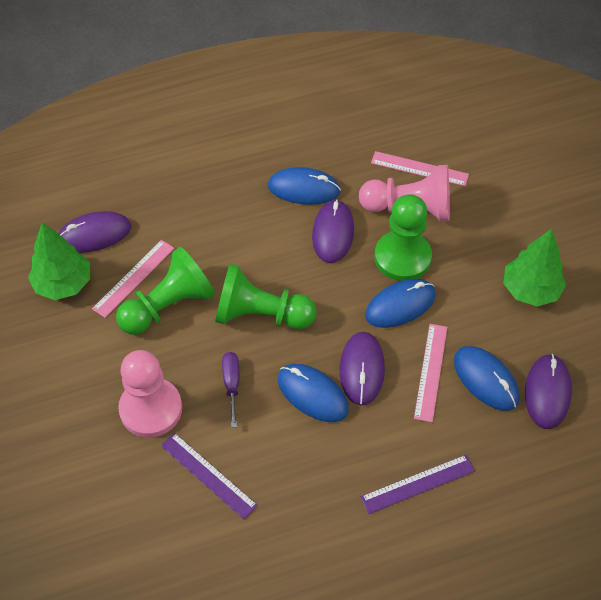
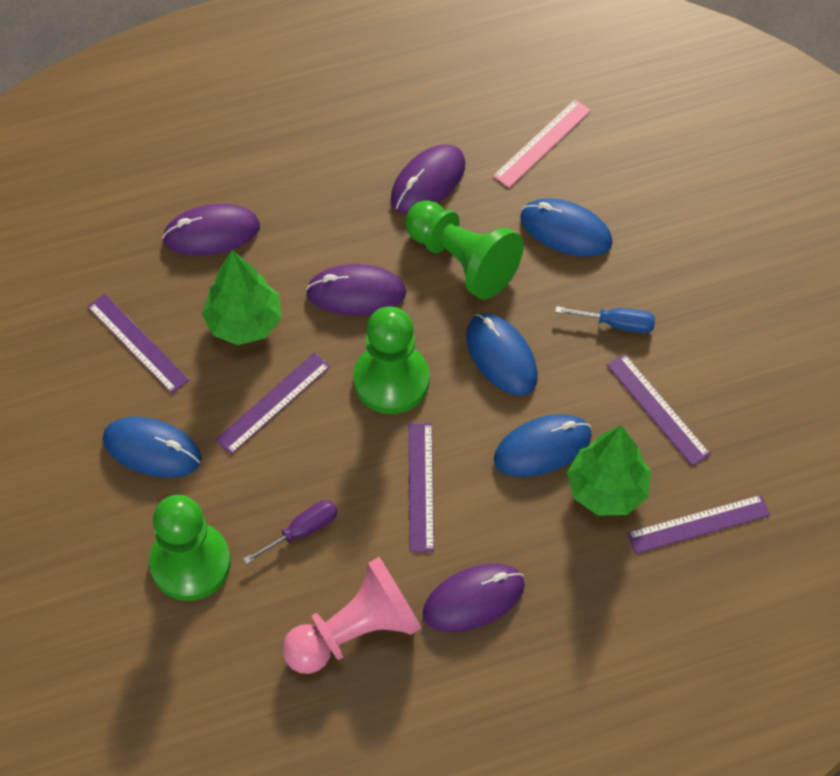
blue screwdriver: 0 -> 1
pink pawn: 2 -> 1
pink ruler: 3 -> 1
purple ruler: 2 -> 5

